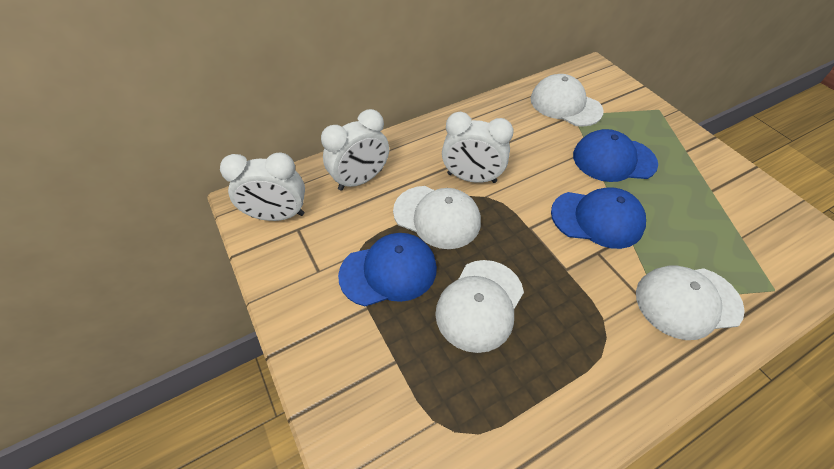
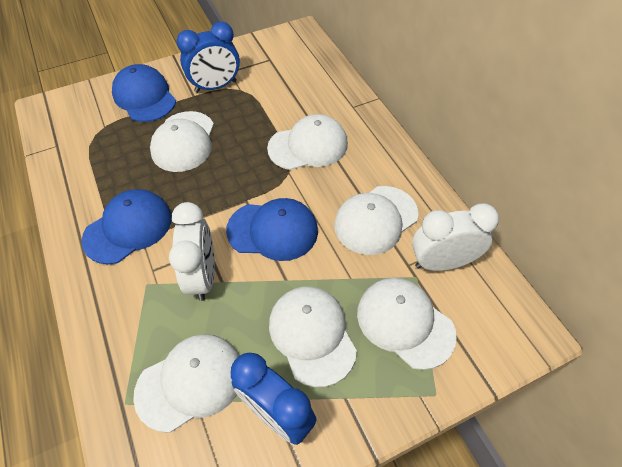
blue clock: 0 -> 2
white cap: 4 -> 6
white clock: 3 -> 2

